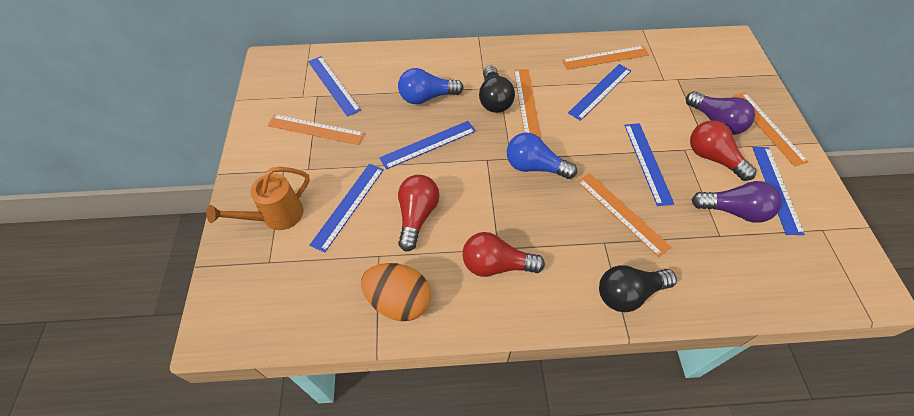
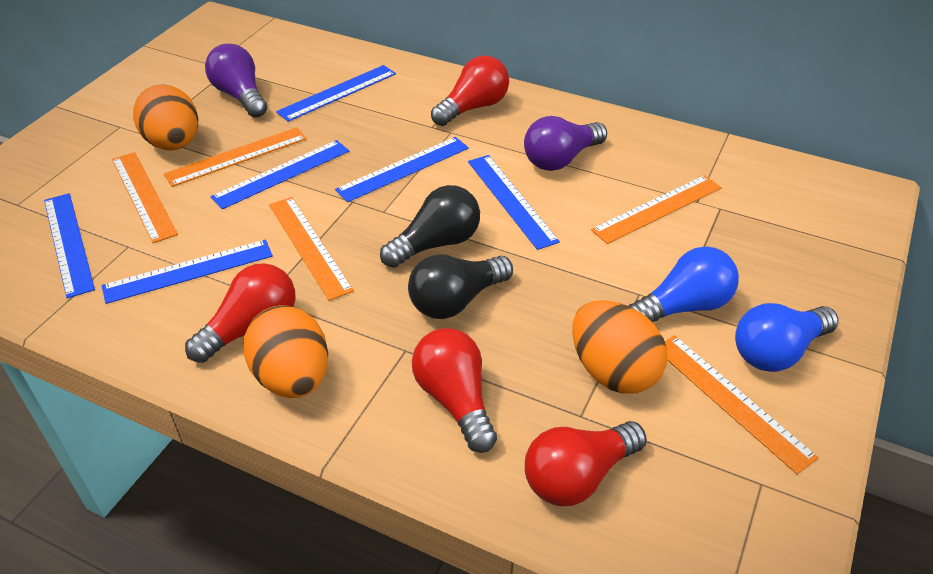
orange egg: 1 -> 3
orange watering can: 1 -> 0
red light bulb: 3 -> 4

